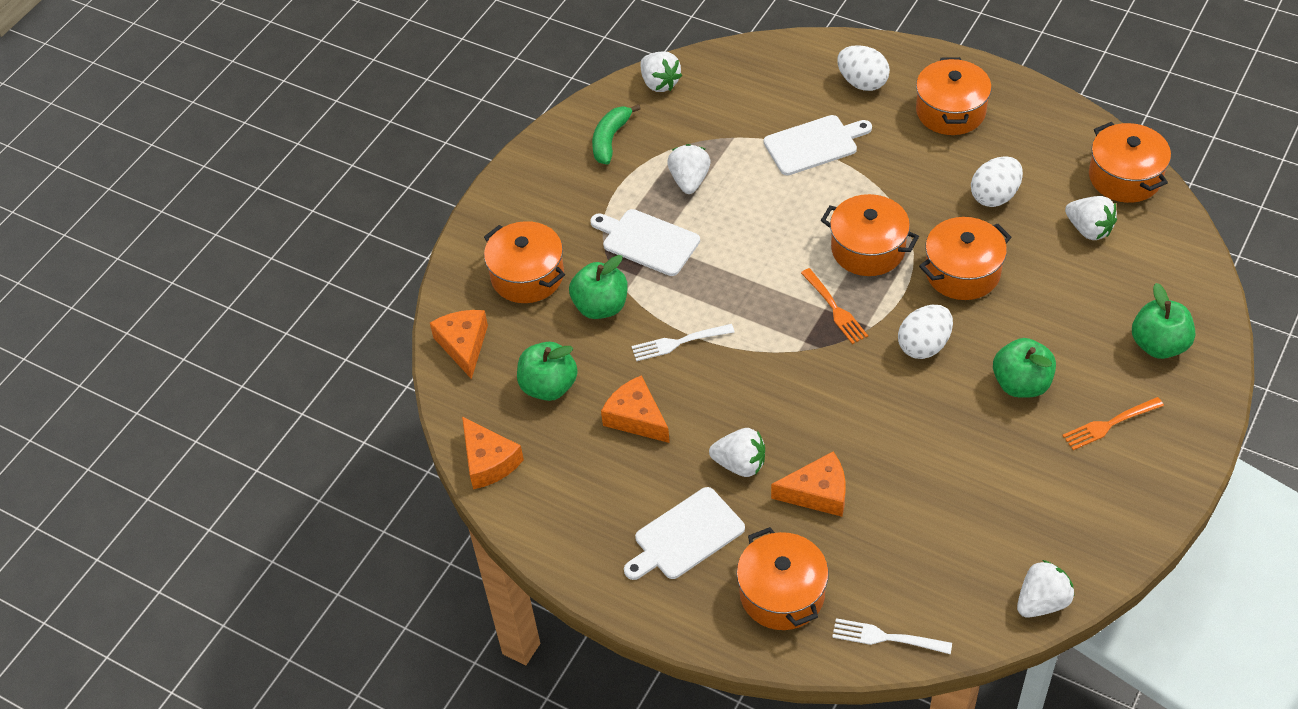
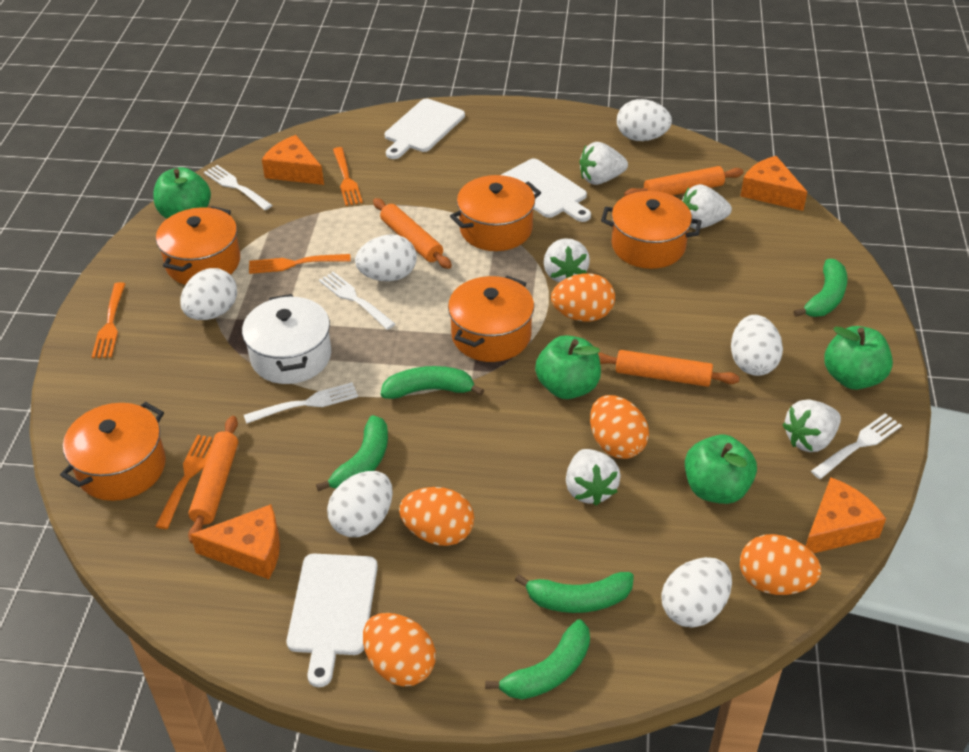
green banana: 1 -> 5
orange egg: 0 -> 5
orange fork: 2 -> 4
orange pot: 6 -> 5
orange rolling pin: 0 -> 4
white egg: 3 -> 6
white fork: 2 -> 4
white pot: 0 -> 1

